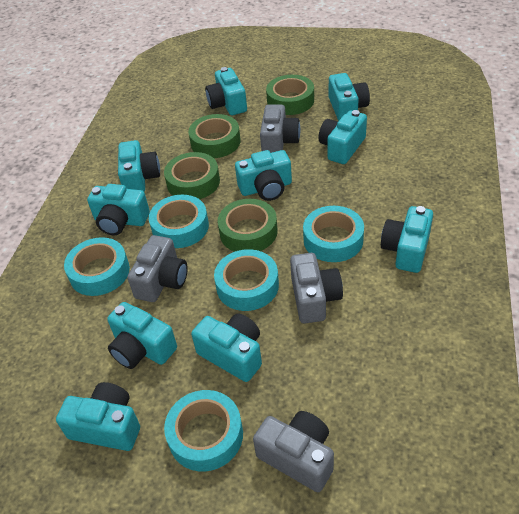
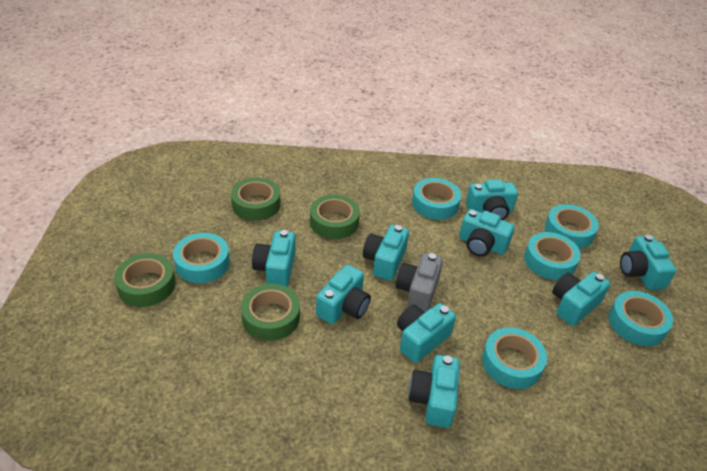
grey camera: 4 -> 1
turquoise camera: 10 -> 9
turquoise tape: 5 -> 6

